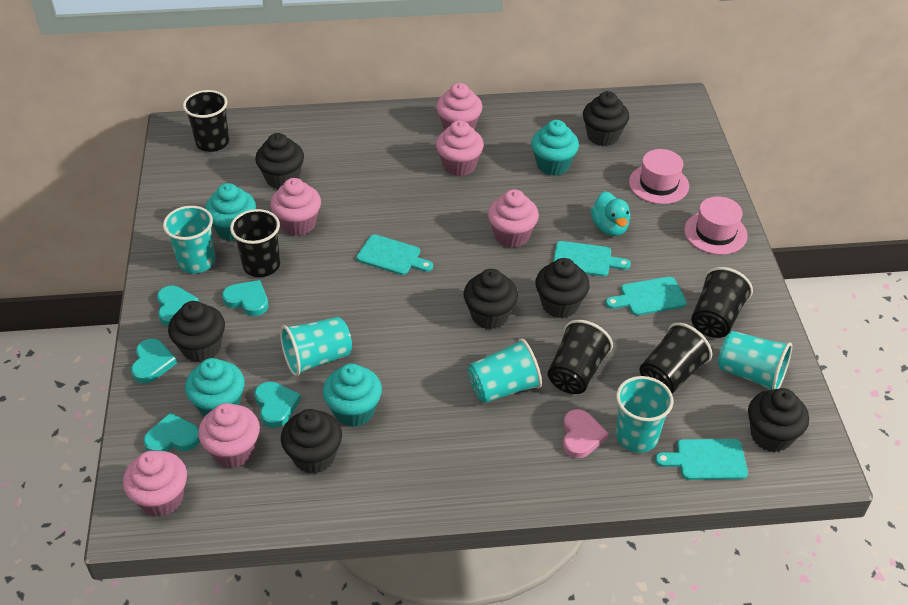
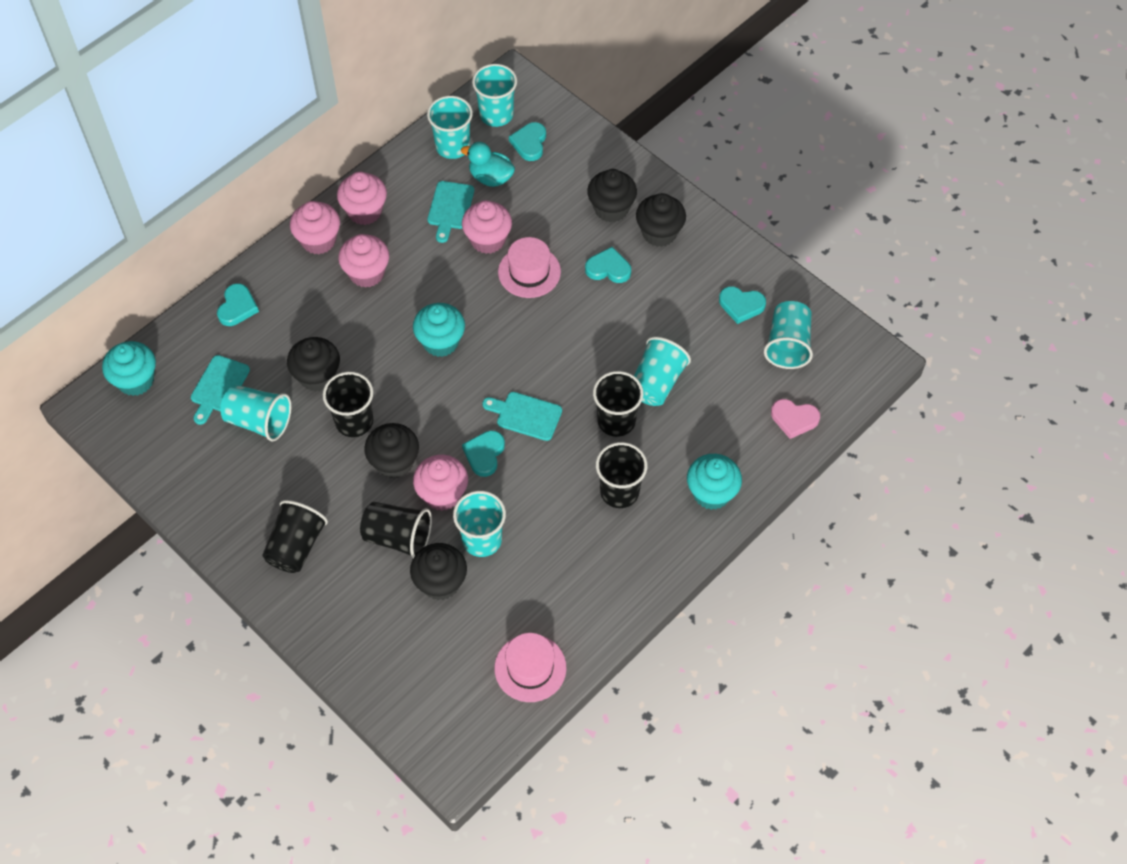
black cupcake: 7 -> 5
pink cupcake: 6 -> 5
turquoise cup: 5 -> 6
turquoise cupcake: 4 -> 3
turquoise cutting board: 4 -> 3

